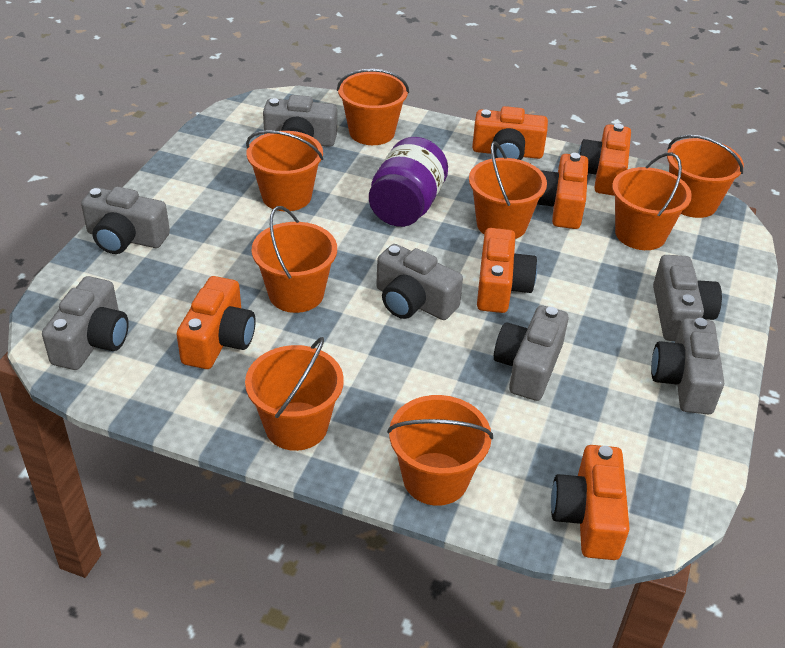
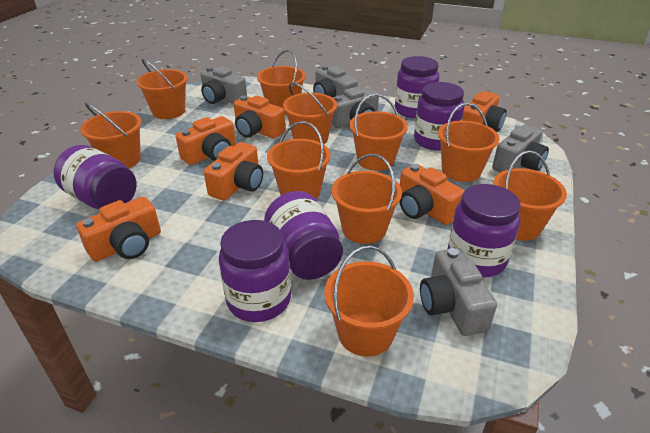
grey camera: 7 -> 5
orange bucket: 8 -> 10
purple jar: 1 -> 6

